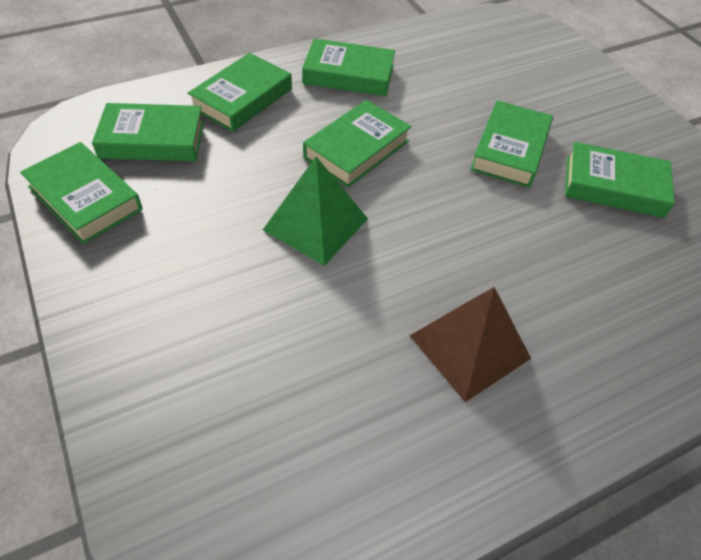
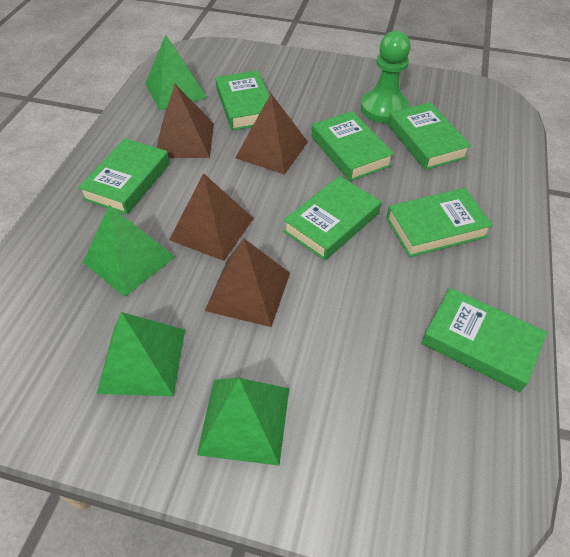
brown pyramid: 1 -> 4
green pawn: 0 -> 1
green pyramid: 1 -> 4

